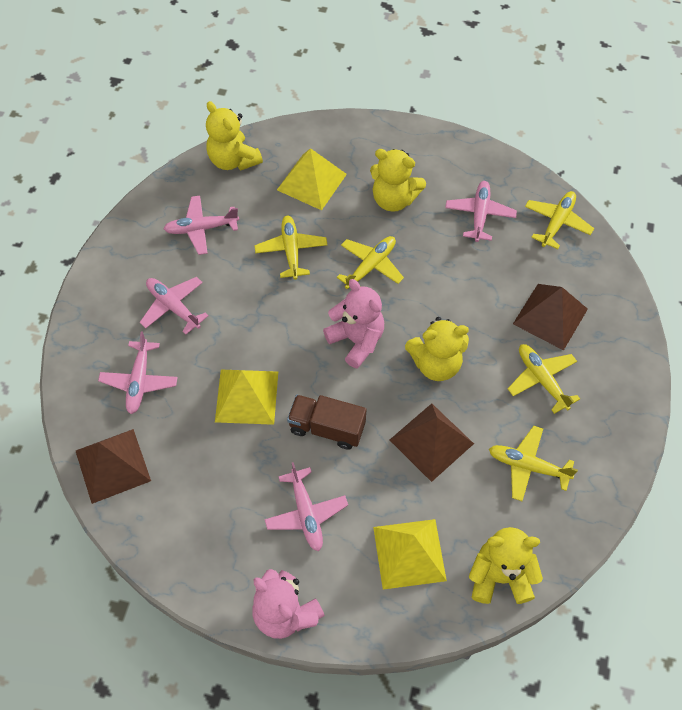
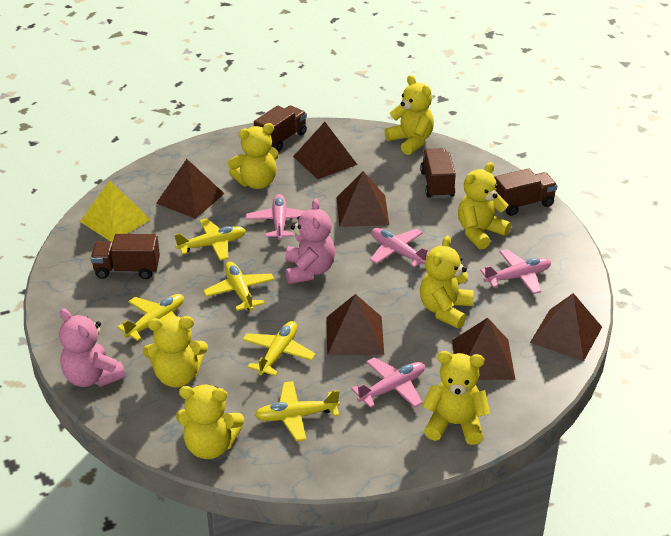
brown pyramid: 3 -> 6
brown truck: 1 -> 4
pink plane: 5 -> 4
yellow pyramid: 3 -> 1
yellow teddy bear: 4 -> 7

